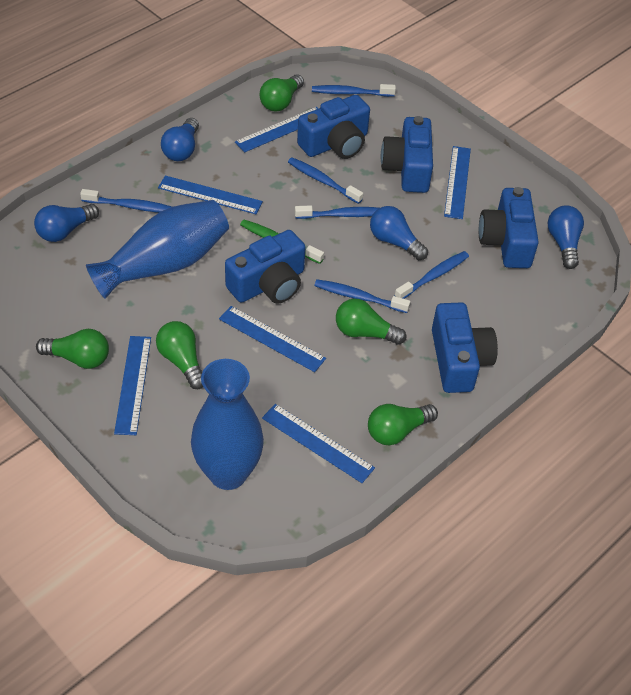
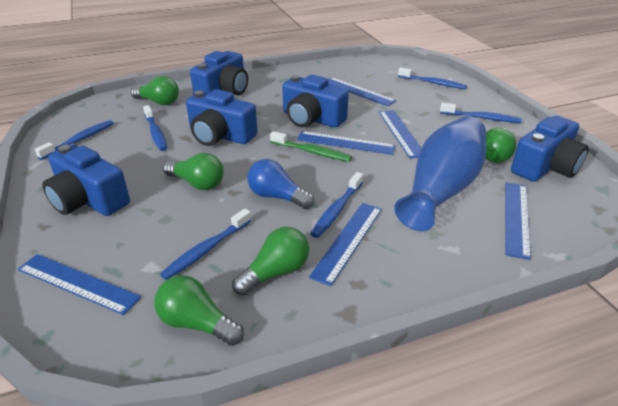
blue light bulb: 4 -> 1
blue vase: 2 -> 1

